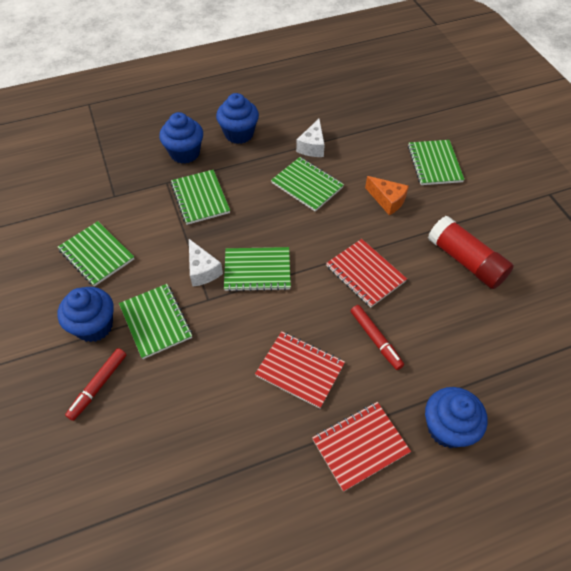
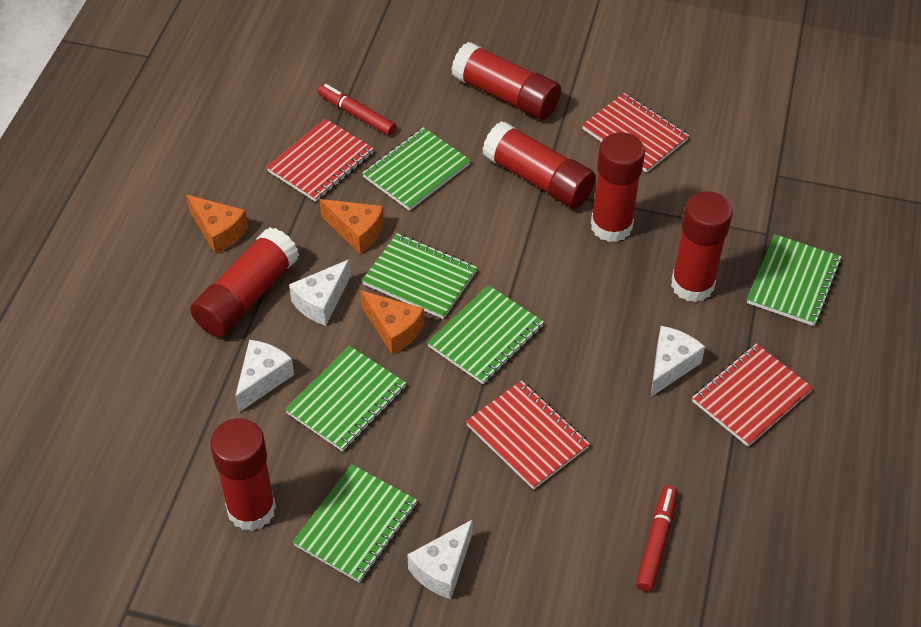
blue cupcake: 4 -> 0
orange cheese: 1 -> 3
red glue stick: 1 -> 6
red notebook: 3 -> 4
white cheese: 2 -> 4

